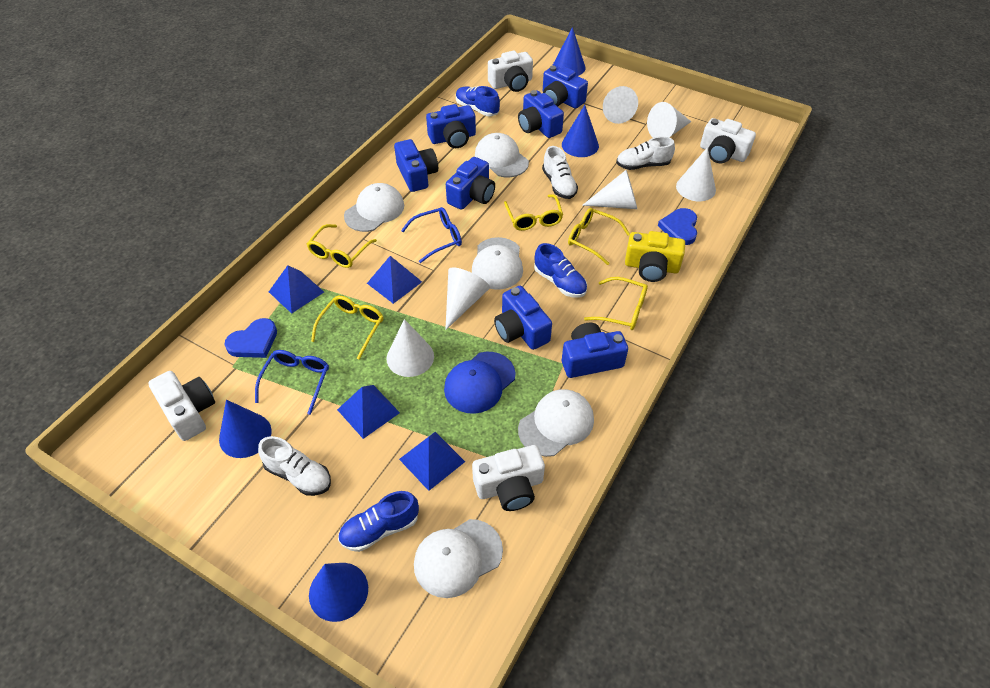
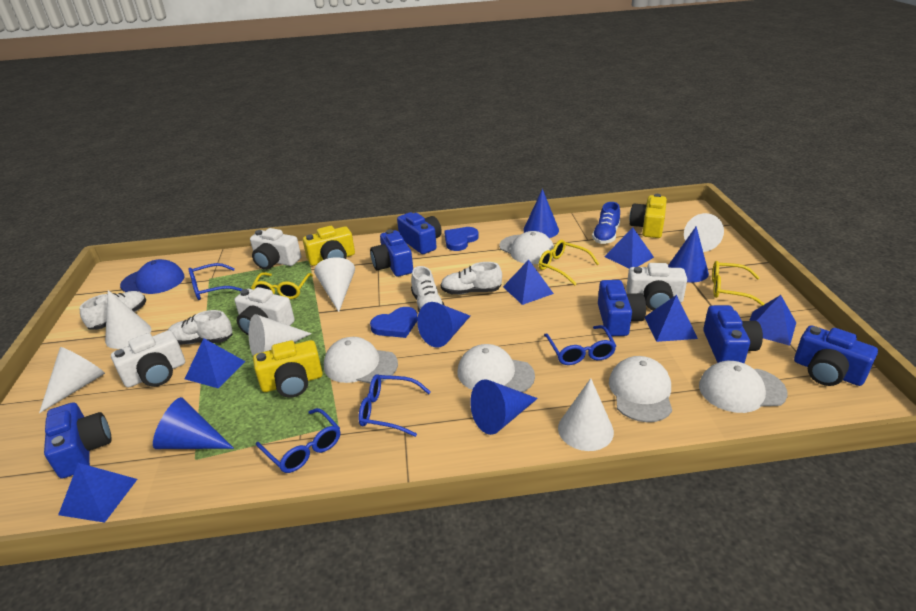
blue camera: 7 -> 6
blue cone: 4 -> 5
blue glasses: 2 -> 4
blue pyramid: 4 -> 6
blue shoe: 3 -> 1
white shoe: 3 -> 4
yellow camera: 1 -> 3
yellow glasses: 5 -> 3

